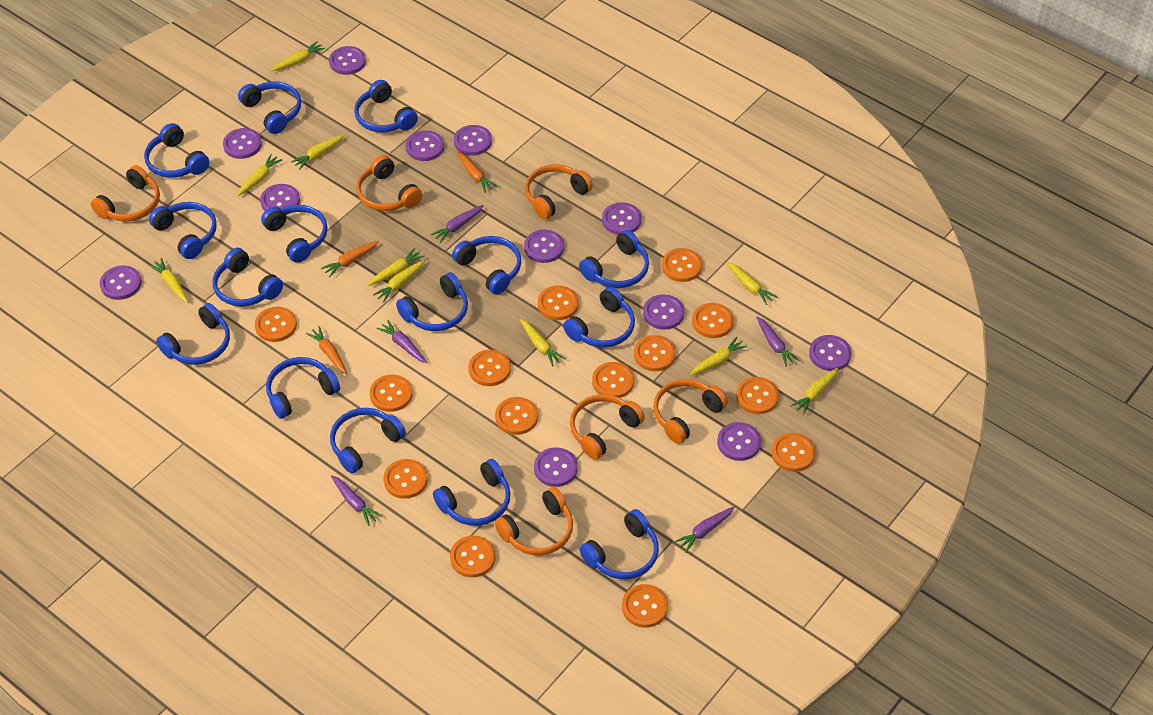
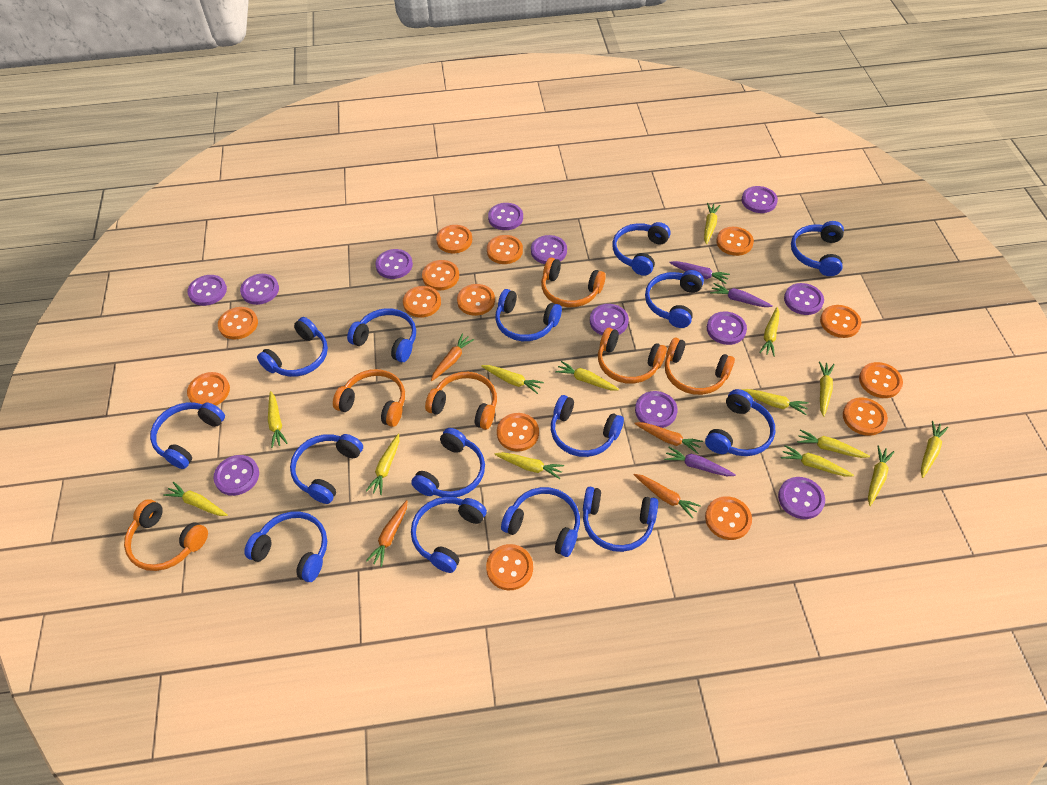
orange carrot: 3 -> 4
purple carrot: 5 -> 3
yellow carrot: 10 -> 14

